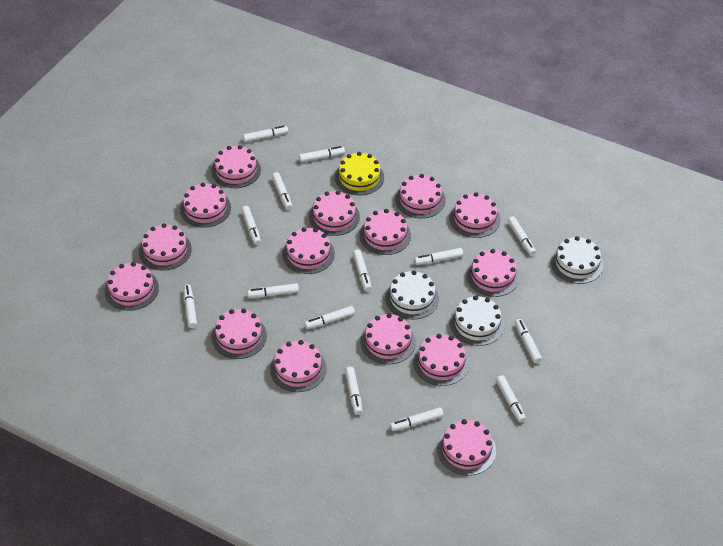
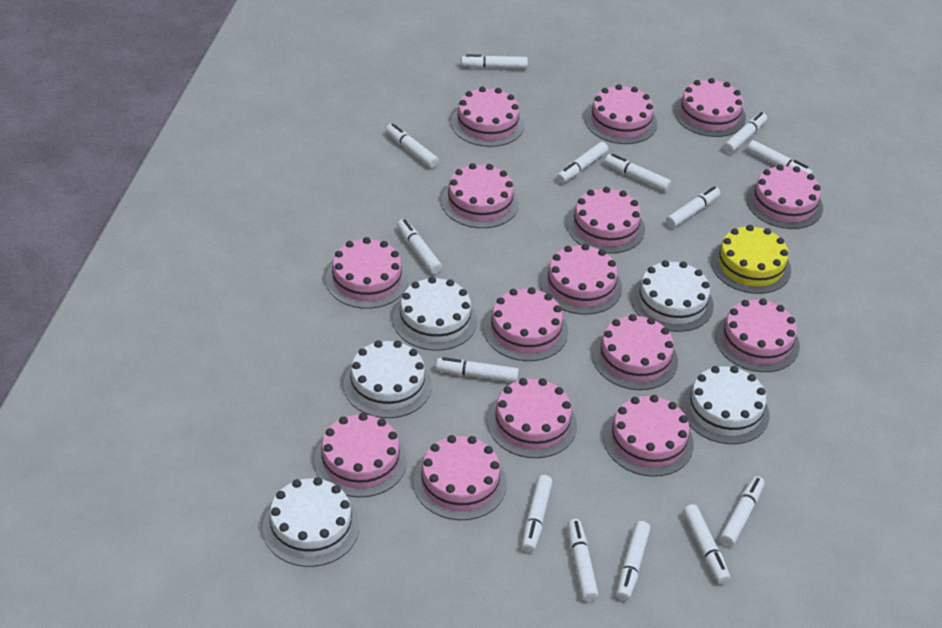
white cake: 3 -> 5

